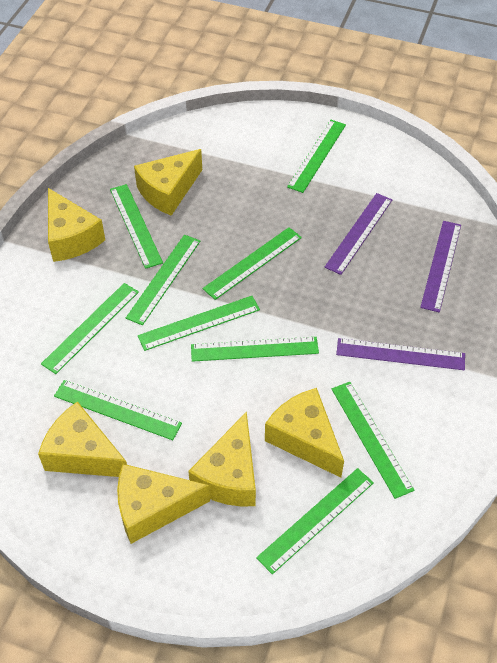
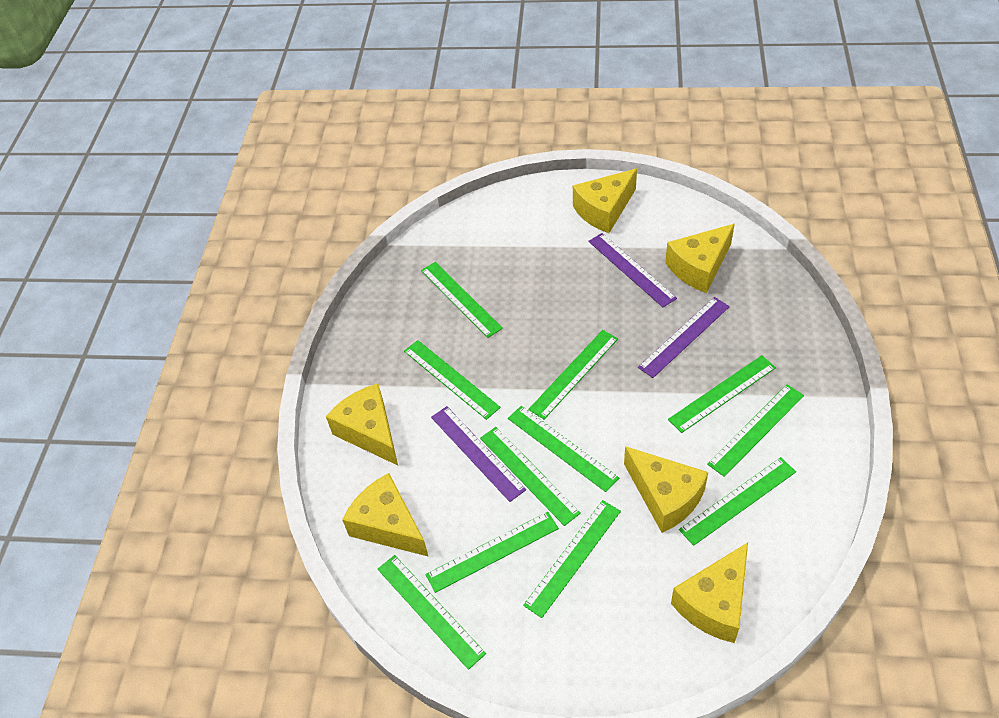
green ruler: 10 -> 11

